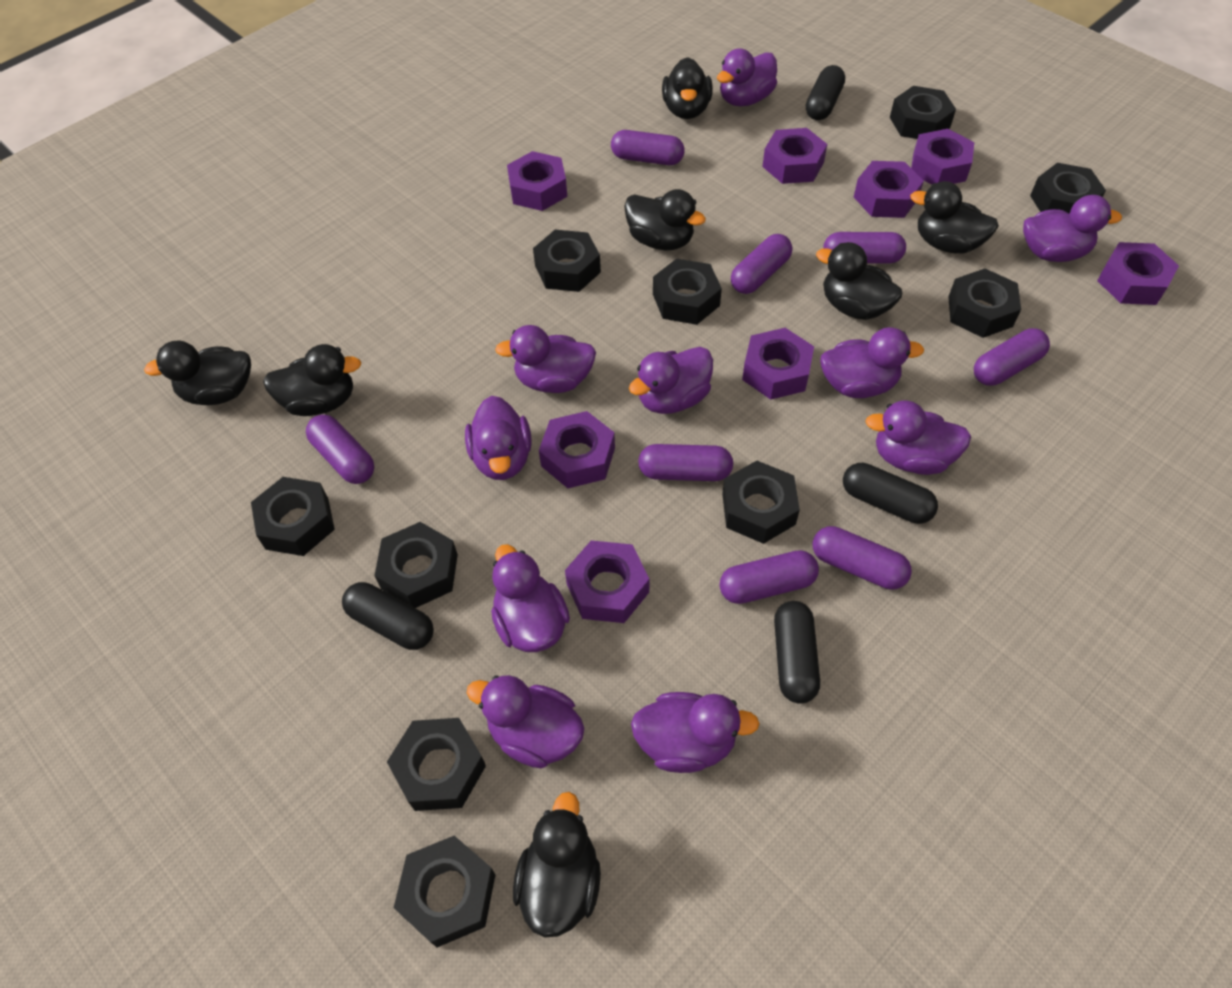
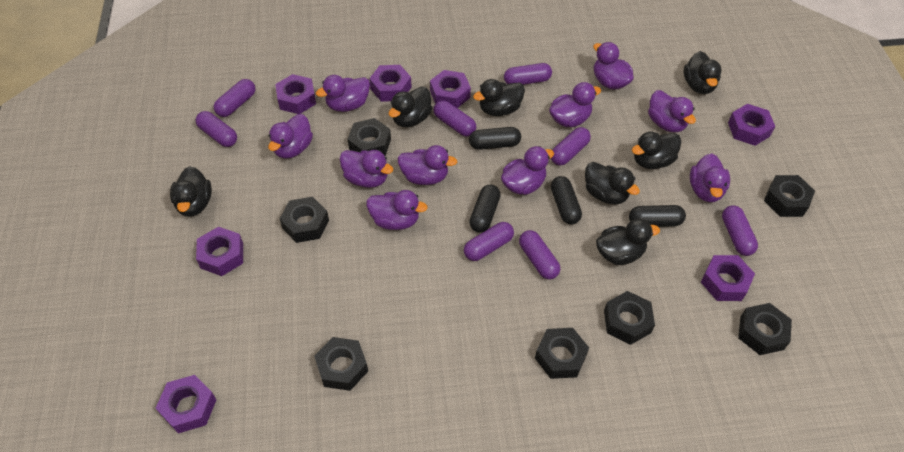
black nut: 10 -> 7
purple nut: 8 -> 7

